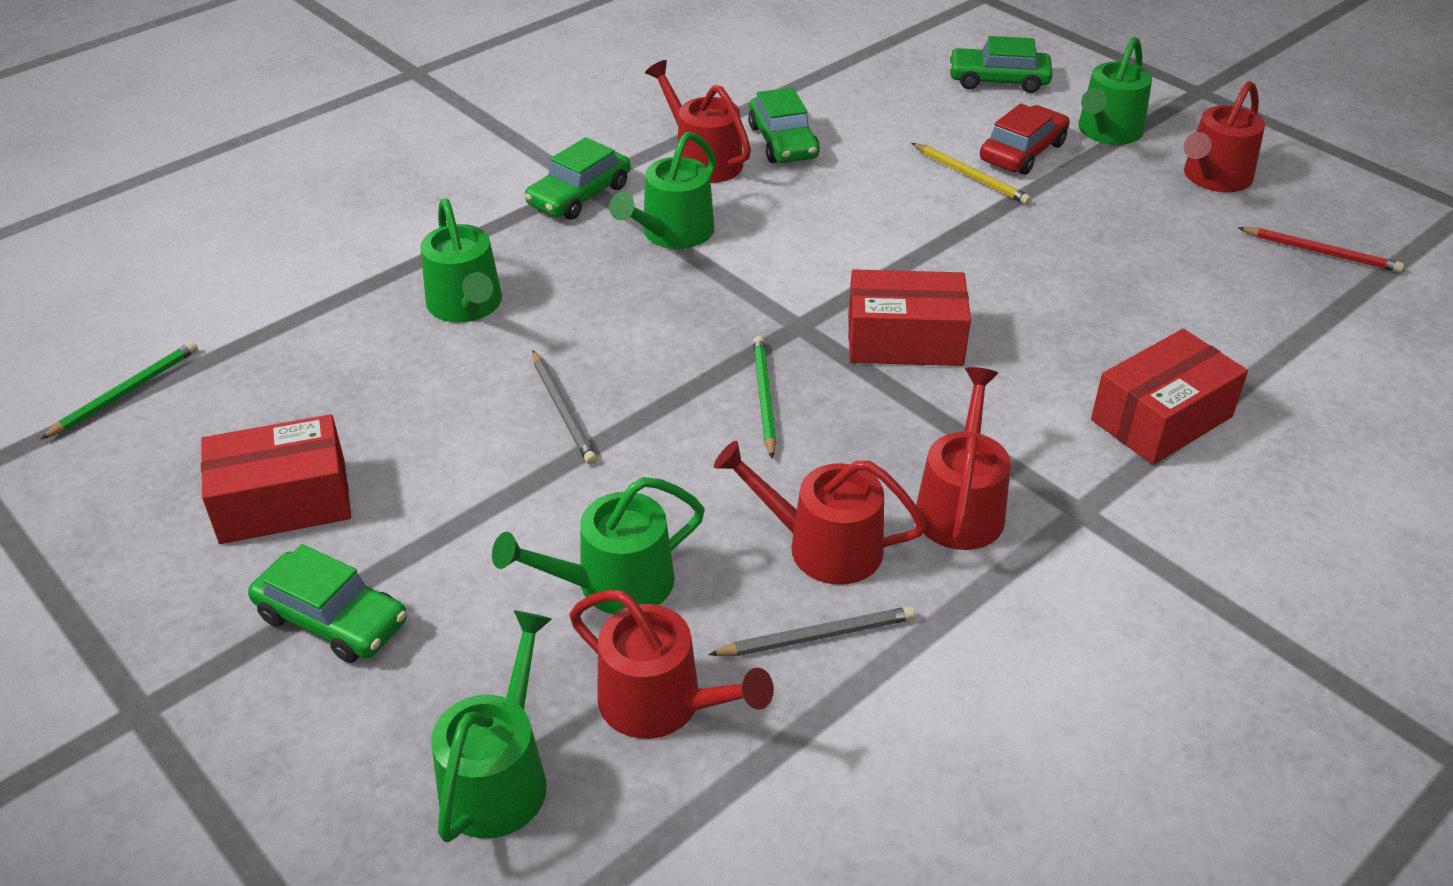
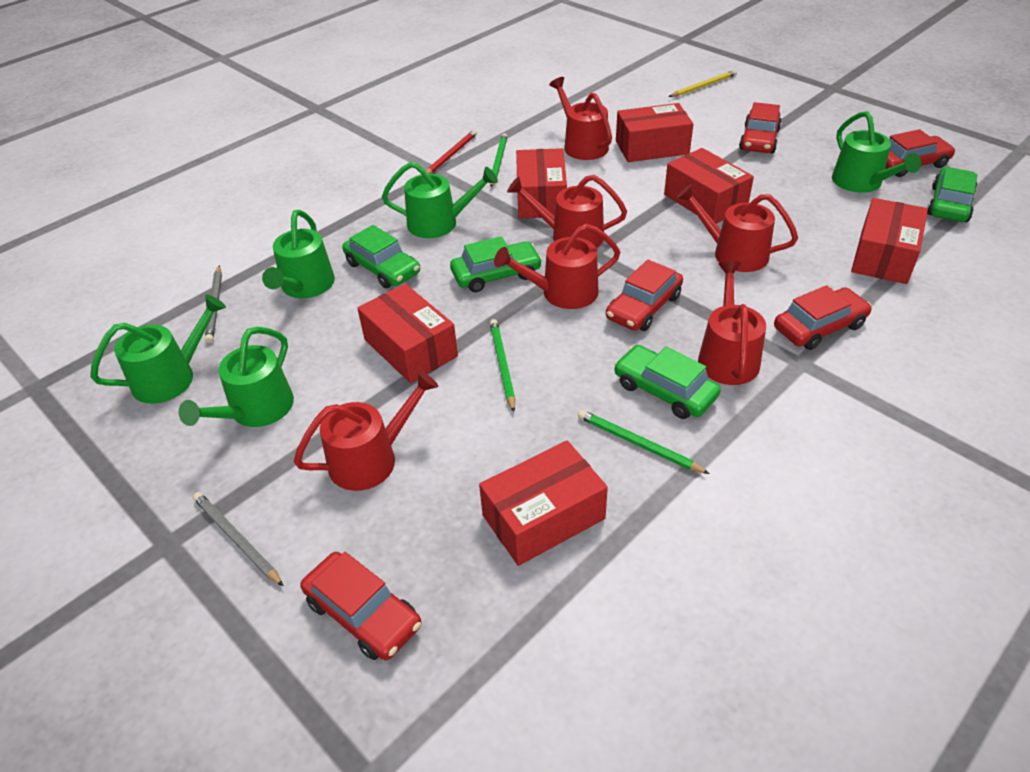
green pencil: 2 -> 3
red box: 3 -> 6
red car: 1 -> 5
red watering can: 5 -> 6

